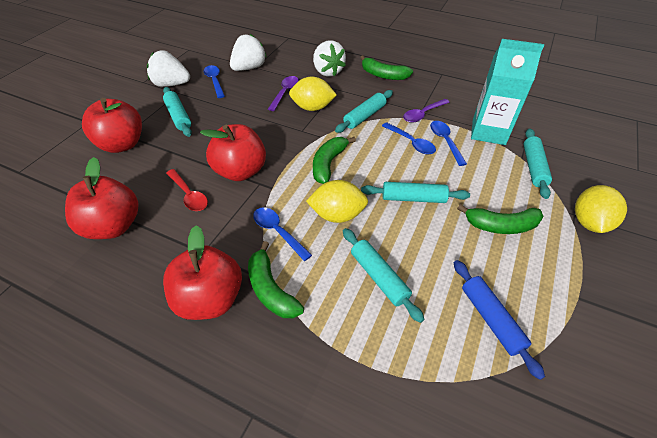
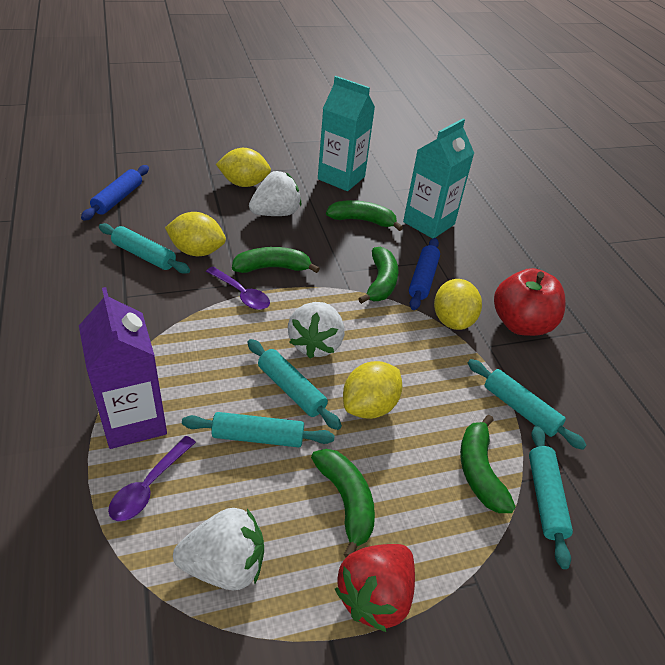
blue rolling pin: 1 -> 2
blue spoon: 4 -> 0
green banana: 4 -> 5
purple carton: 0 -> 1
red apple: 4 -> 1
red spoon: 1 -> 0
red strawberry: 0 -> 1
turquoise carton: 1 -> 2
yellow lemon: 3 -> 4

